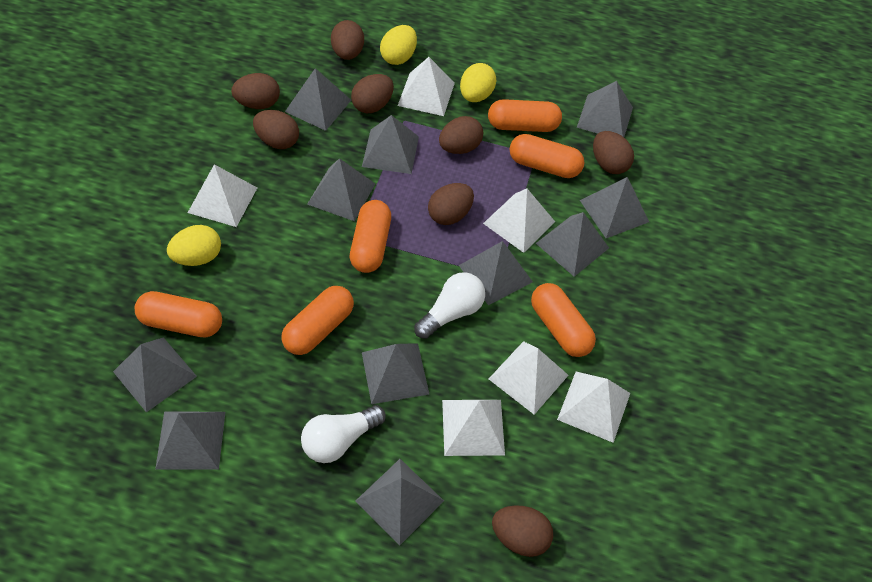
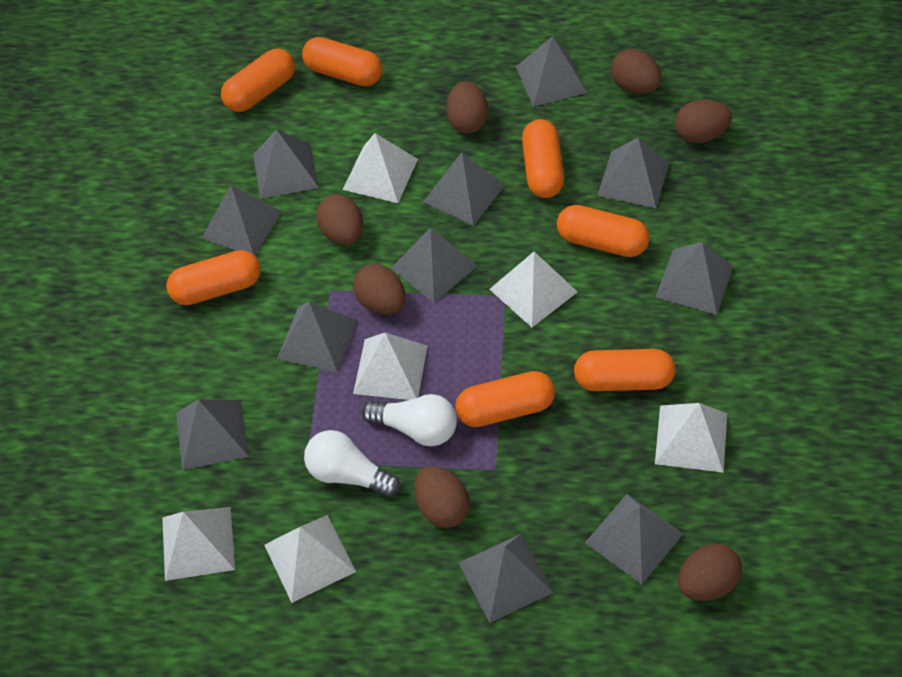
brown egg: 8 -> 7
orange capsule: 6 -> 7
yellow egg: 3 -> 0

